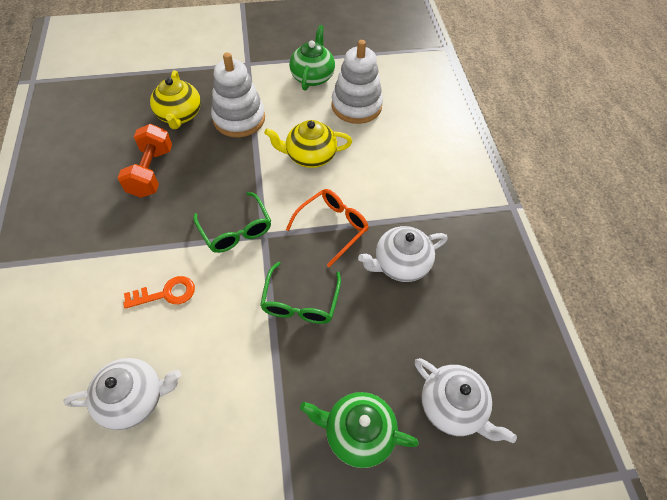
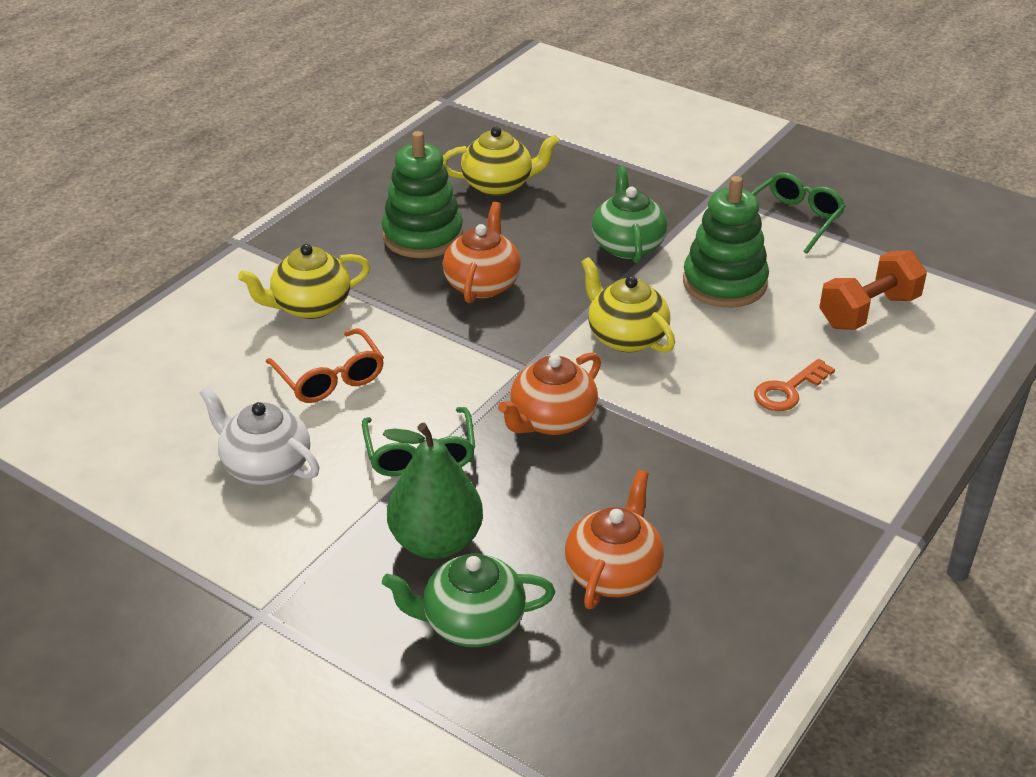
green pear: 0 -> 1
green stacking toy: 0 -> 2
orange teapot: 0 -> 3
white stacking toy: 2 -> 0
white teapot: 3 -> 1
yellow teapot: 2 -> 3

